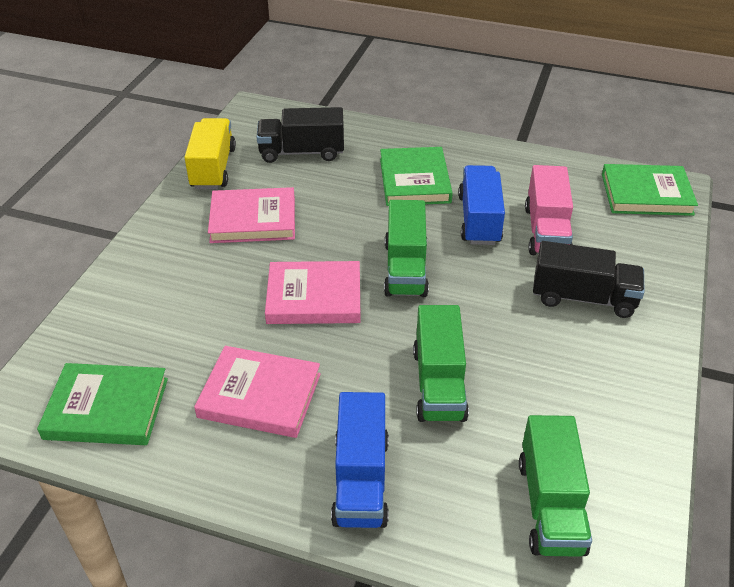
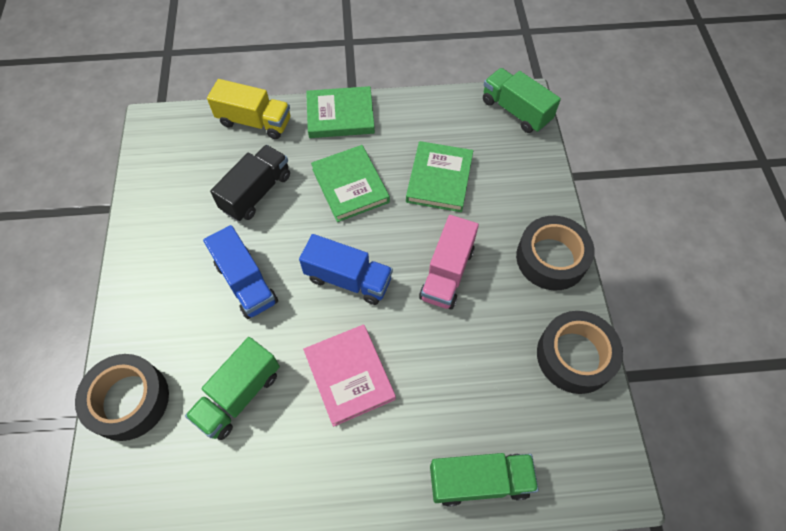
black tape: 0 -> 3
black truck: 2 -> 1
pink book: 3 -> 1

